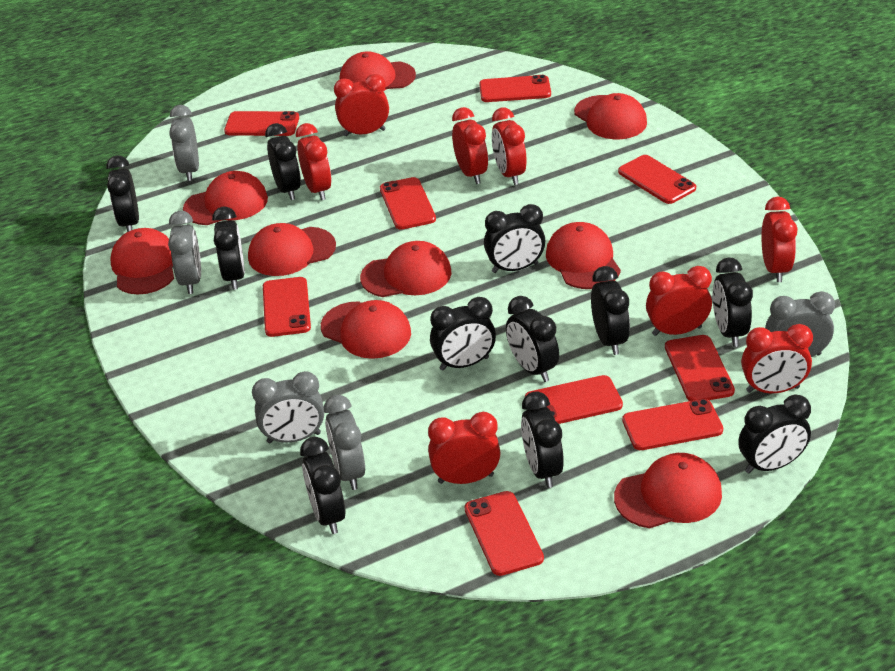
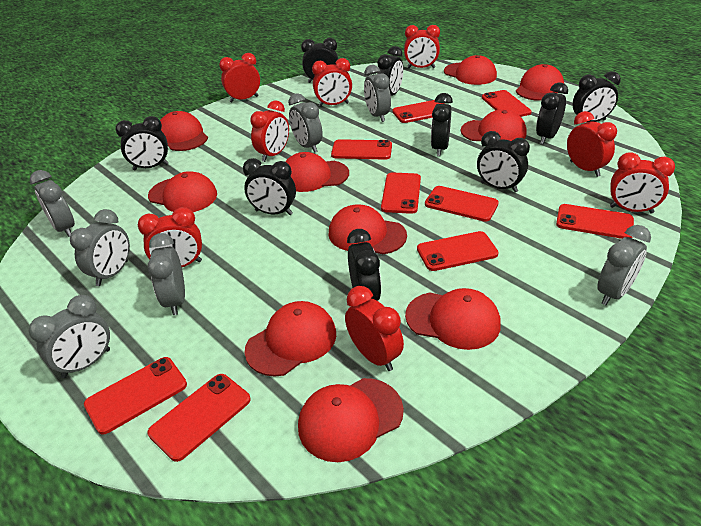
black clock: 11 -> 9
grey clock: 5 -> 7
red cap: 9 -> 10

